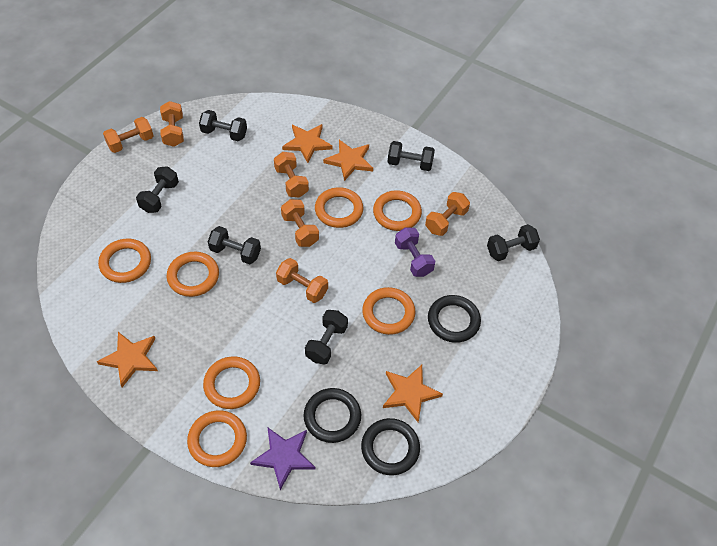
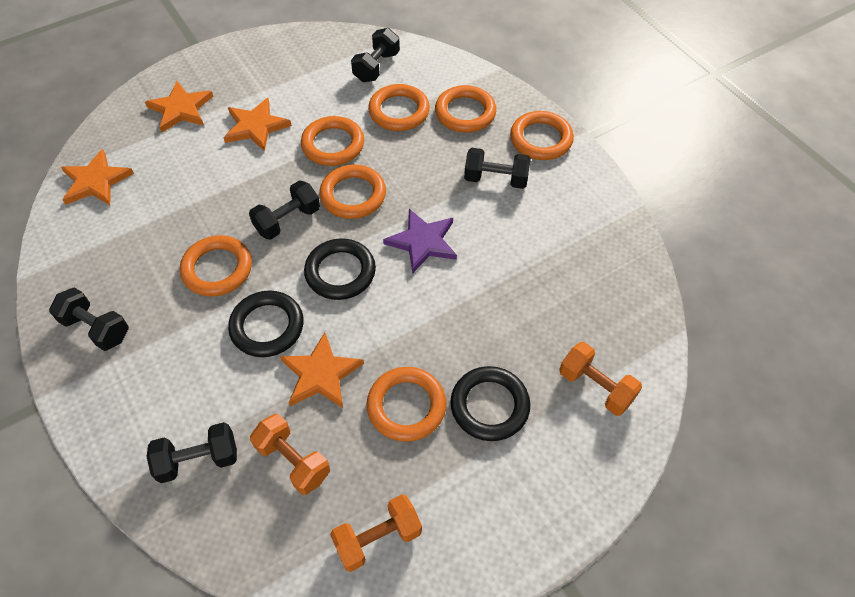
black dumbbell: 6 -> 5
orange dumbbell: 6 -> 3
purple dumbbell: 1 -> 0

